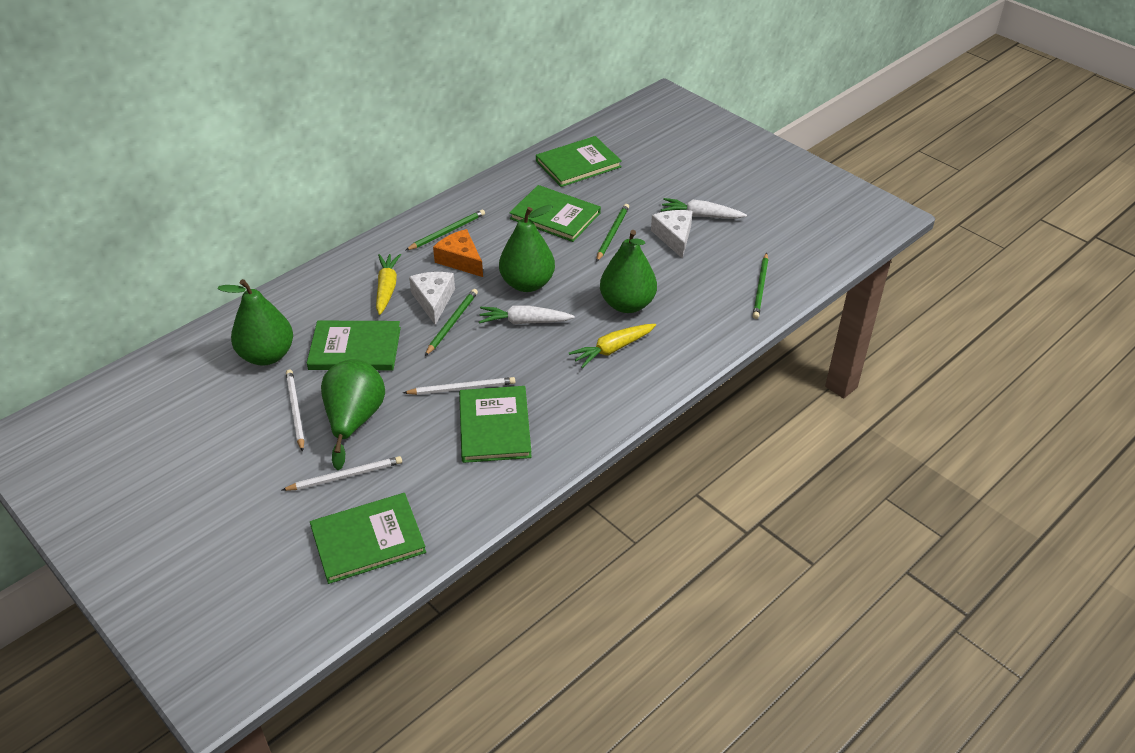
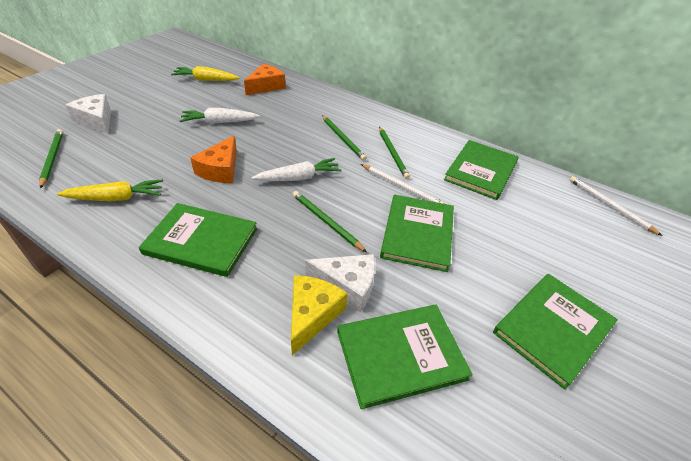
green pear: 4 -> 0
orange cheese: 1 -> 2
white pencil: 3 -> 2
yellow cheese: 0 -> 1

